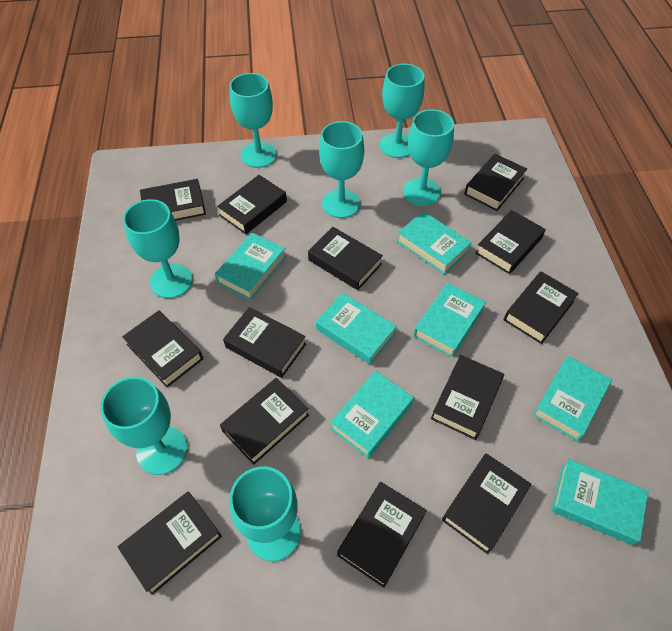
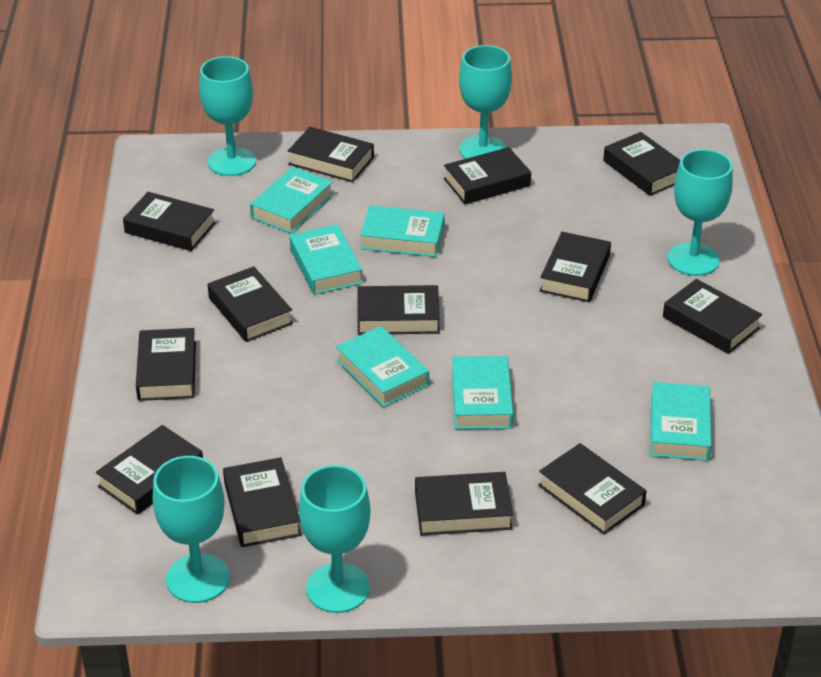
turquoise book: 7 -> 6
turquoise goblet: 7 -> 5

